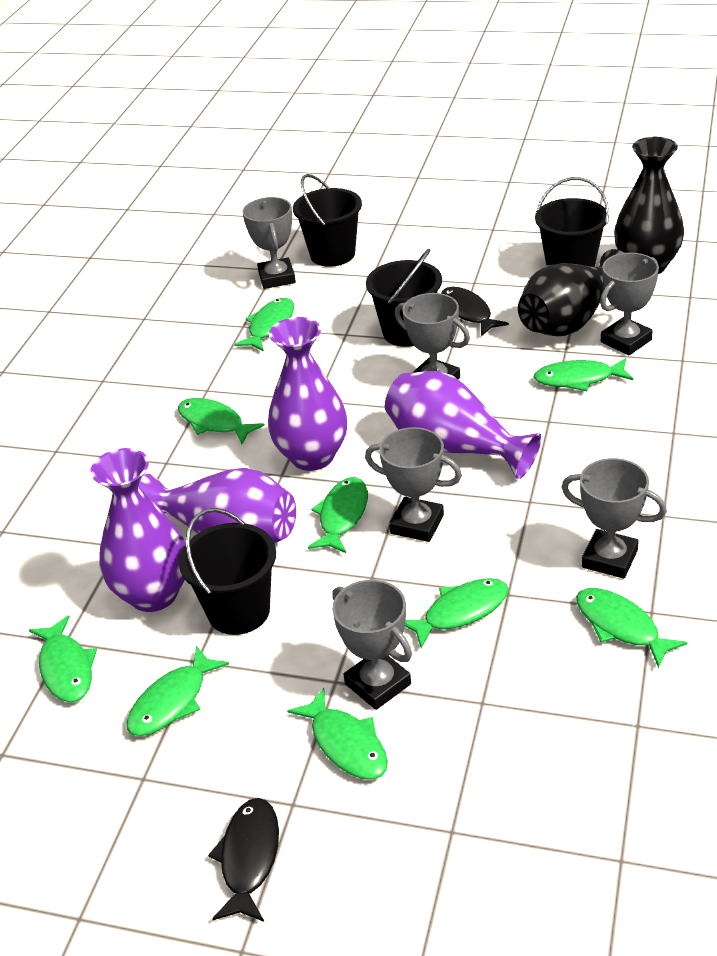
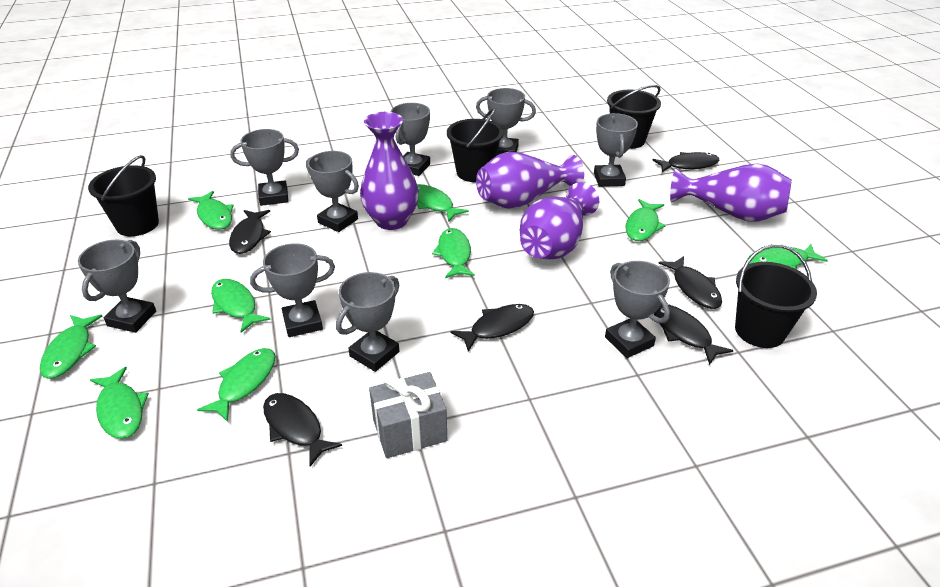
black fish: 2 -> 6
black vase: 2 -> 0
grey gift: 0 -> 1
grey trophy: 6 -> 9

